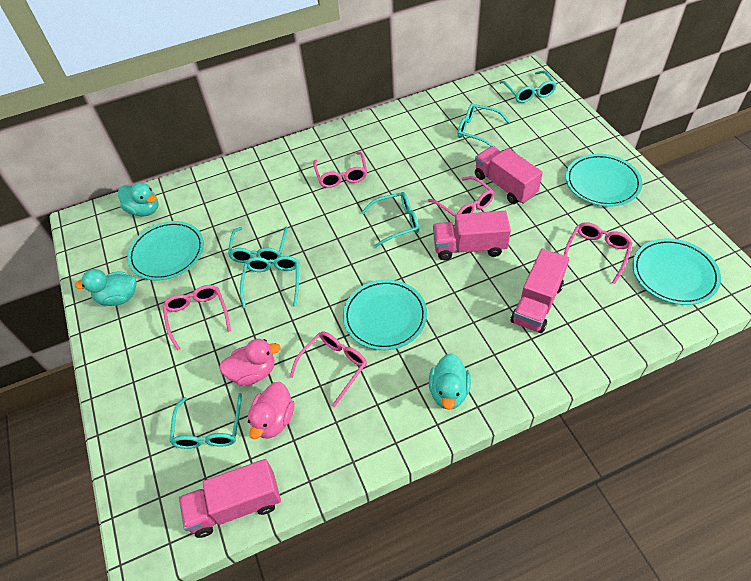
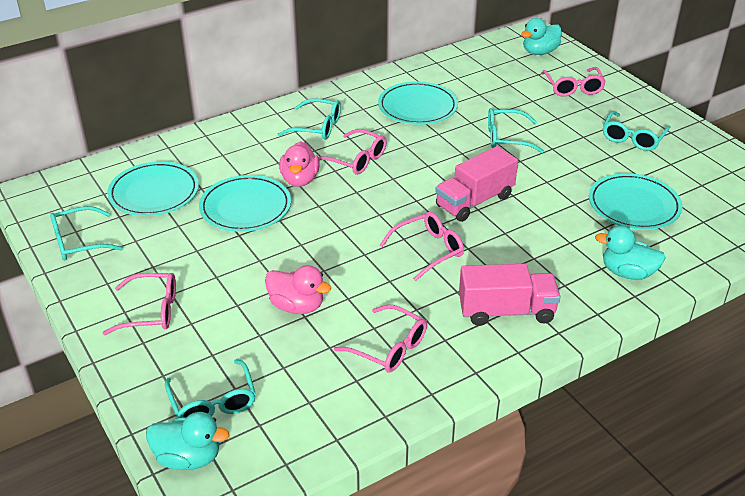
pink truck: 4 -> 2
turquoise glasses: 6 -> 5

